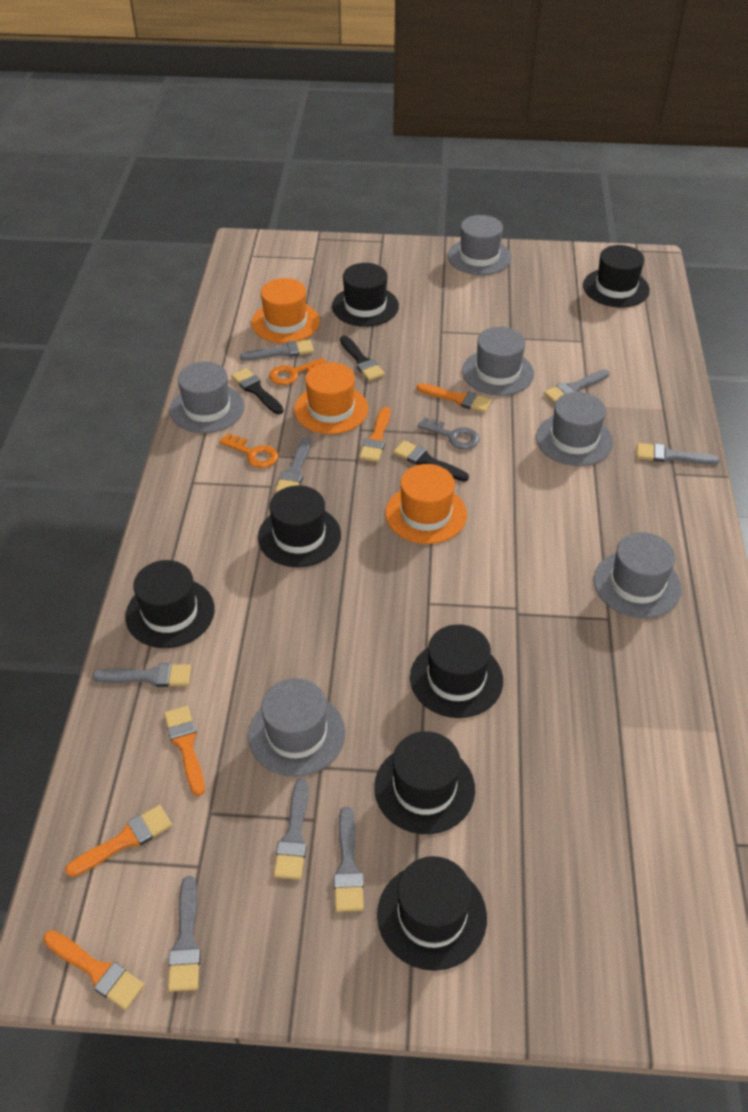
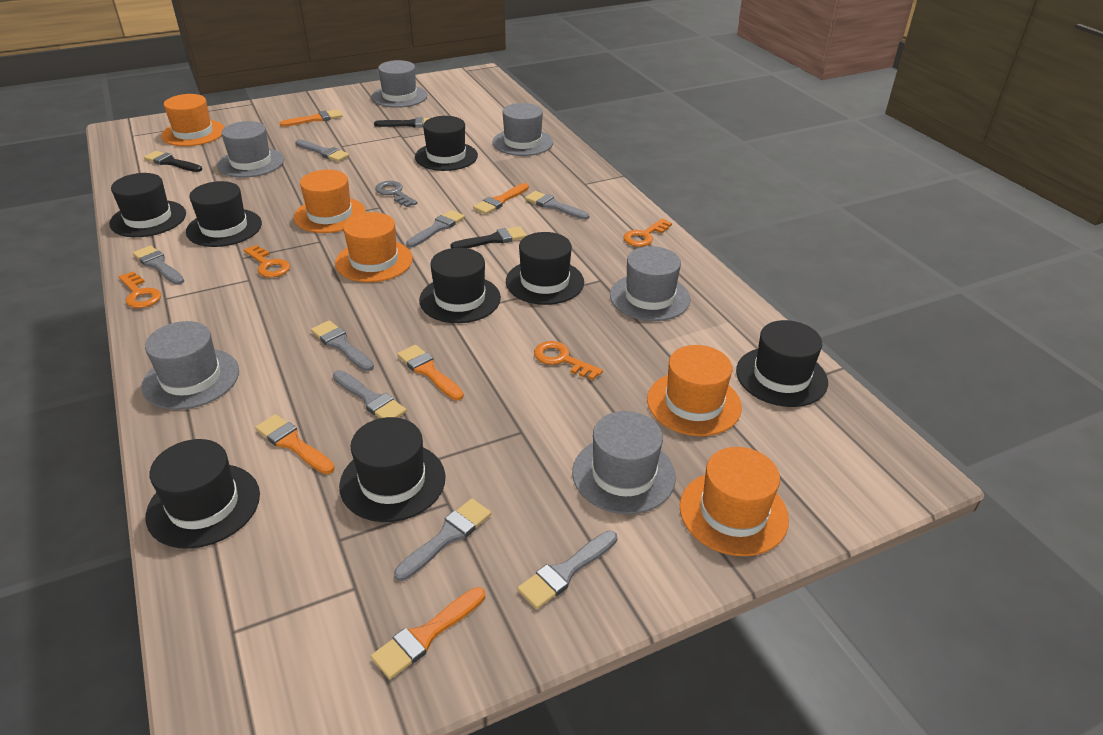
black hat: 7 -> 8
orange hat: 3 -> 5
orange key: 2 -> 4

